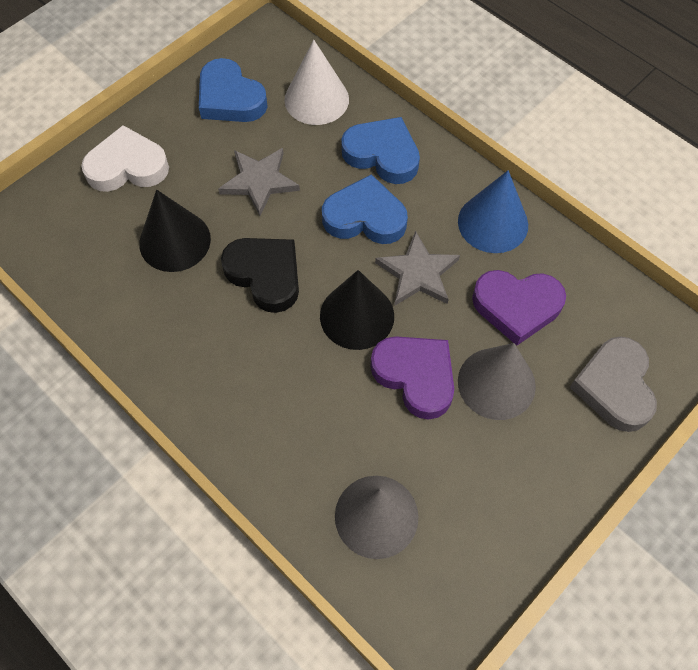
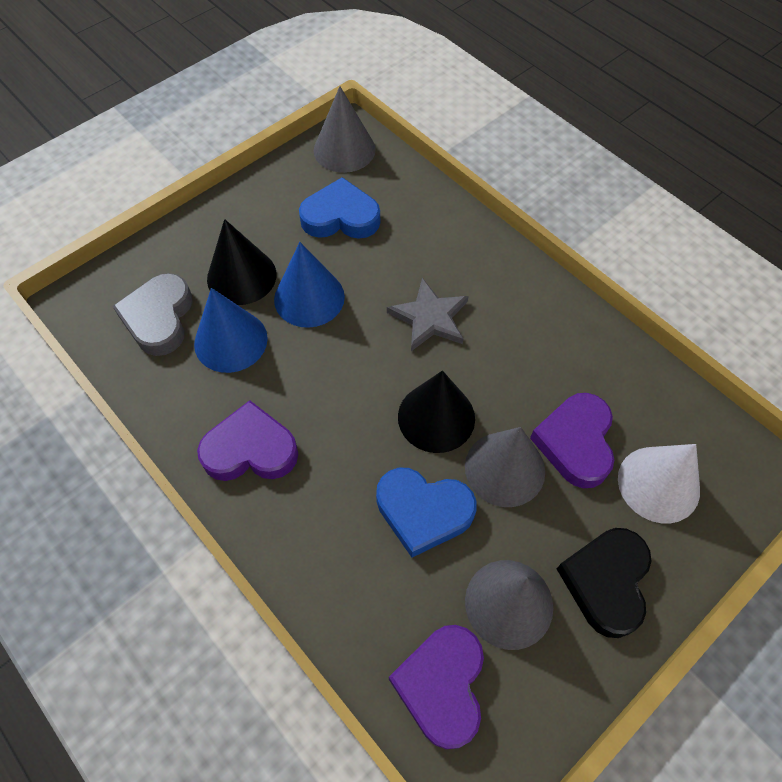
blue cone: 1 -> 2
blue heart: 3 -> 2
grey cone: 2 -> 3
grey star: 2 -> 1
purple heart: 2 -> 3
white heart: 1 -> 0

